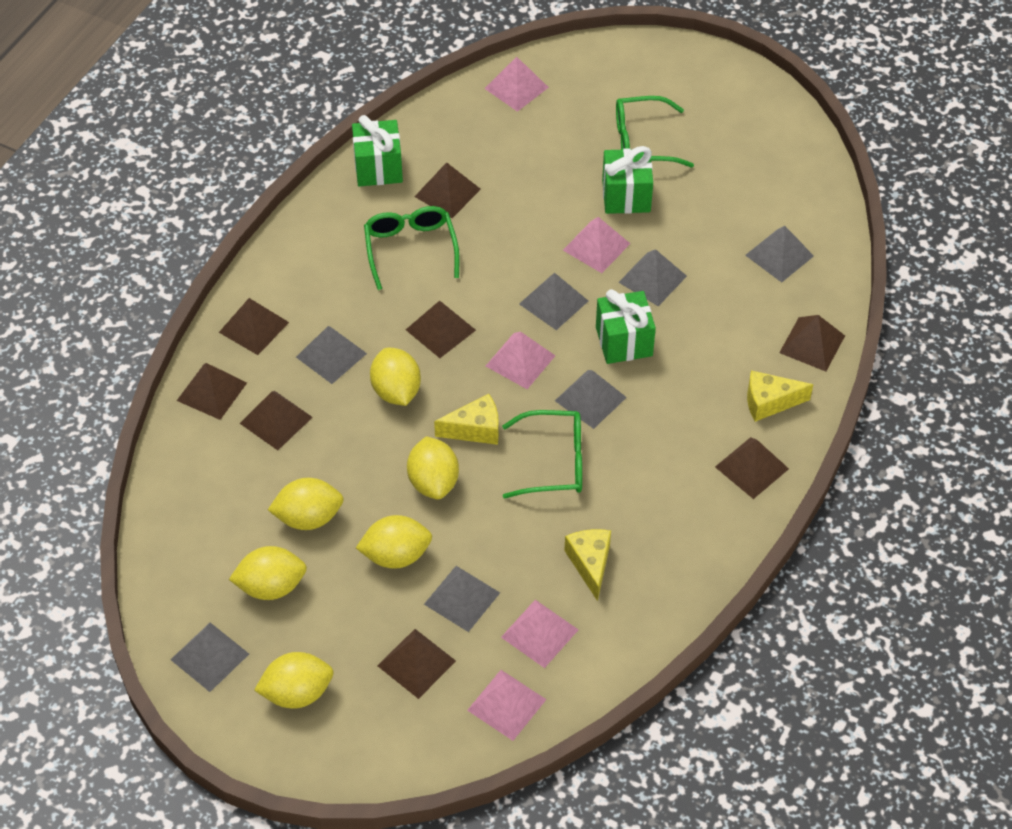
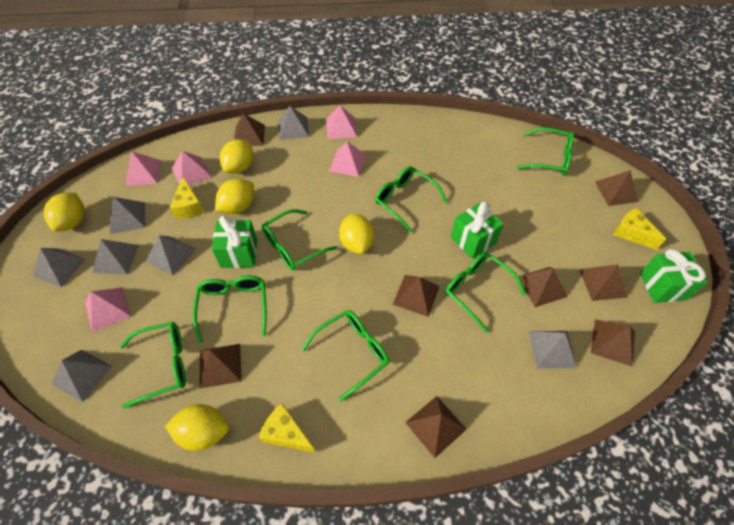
green glasses: 3 -> 7
yellow lemon: 6 -> 5

